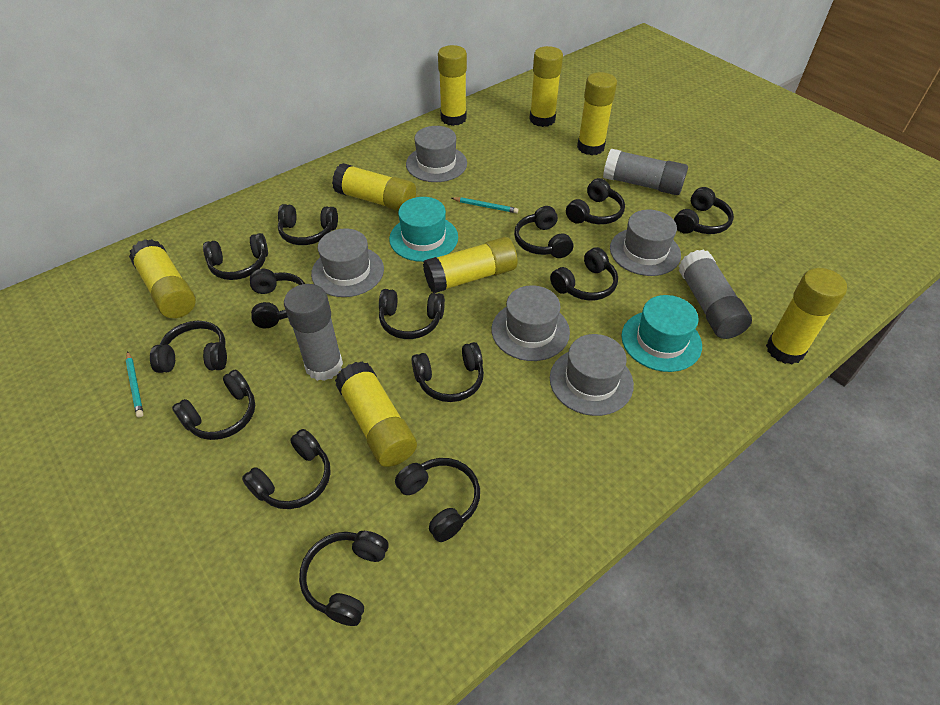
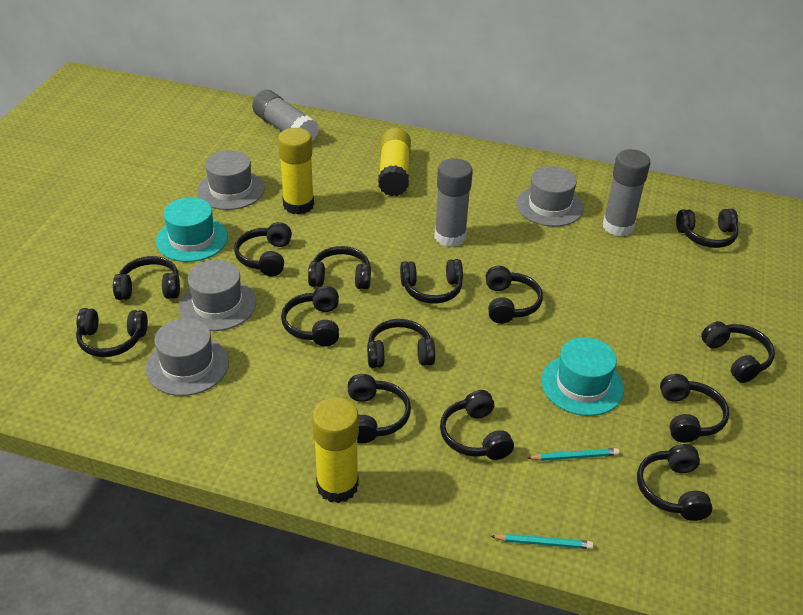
grey hat: 5 -> 4
yellow glue stick: 8 -> 3

